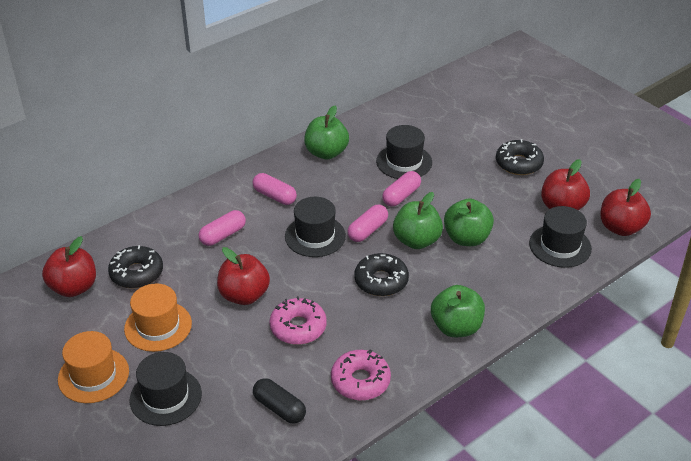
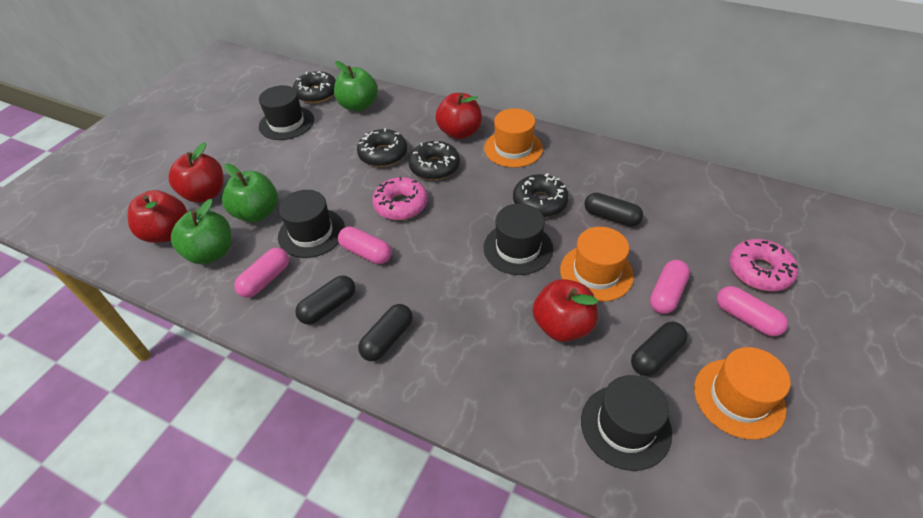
black capsule: 1 -> 4
black donut: 3 -> 4
green apple: 4 -> 3
orange hat: 2 -> 3

